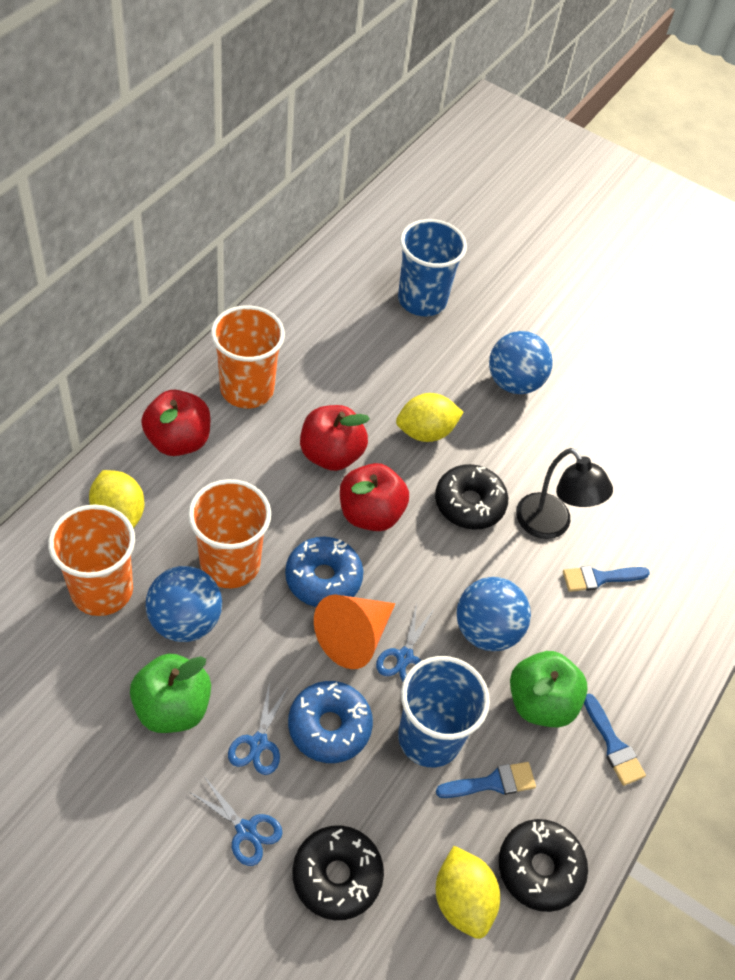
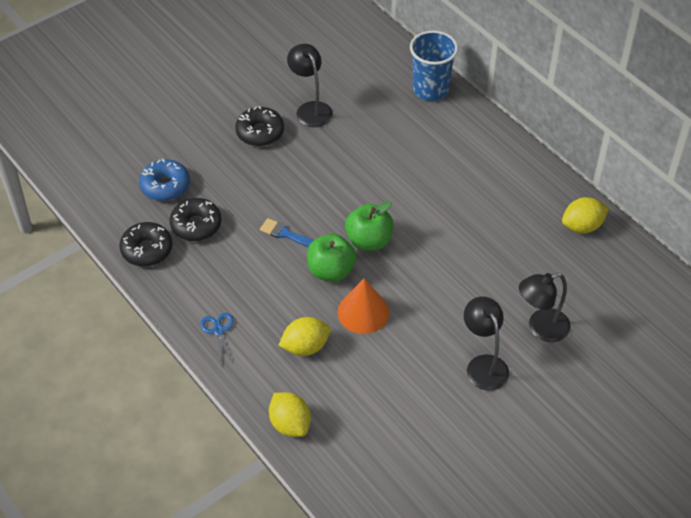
black lamp: 1 -> 3
blue ball: 3 -> 0
blue brush: 3 -> 1
blue cup: 2 -> 1
blue donut: 2 -> 1
blue scissors: 3 -> 1
orange cup: 3 -> 0
red apple: 3 -> 0

